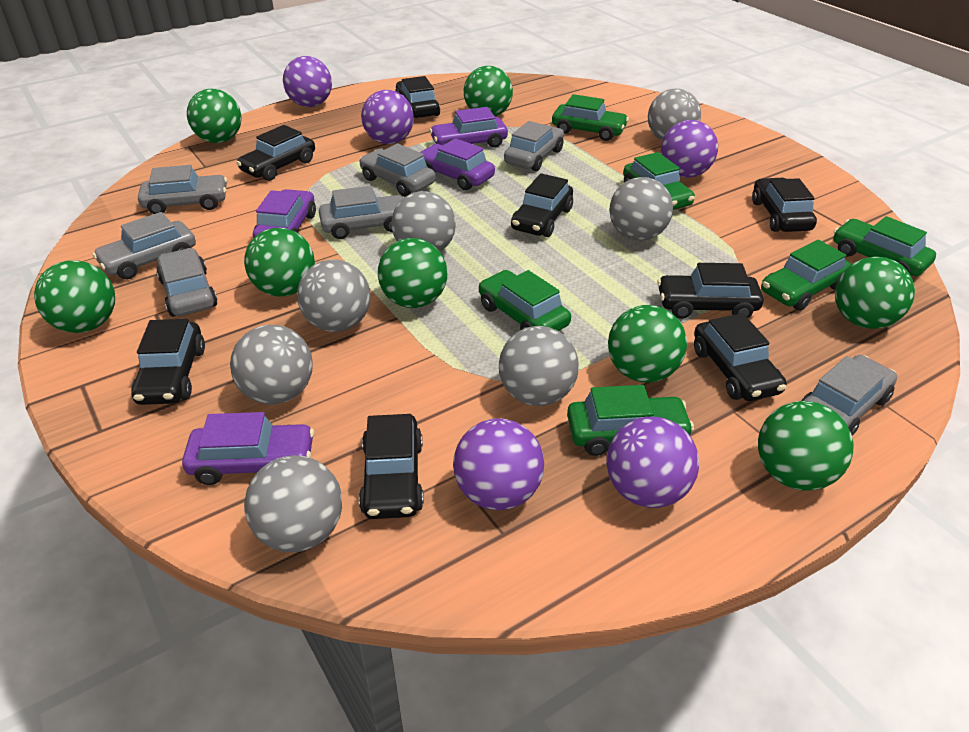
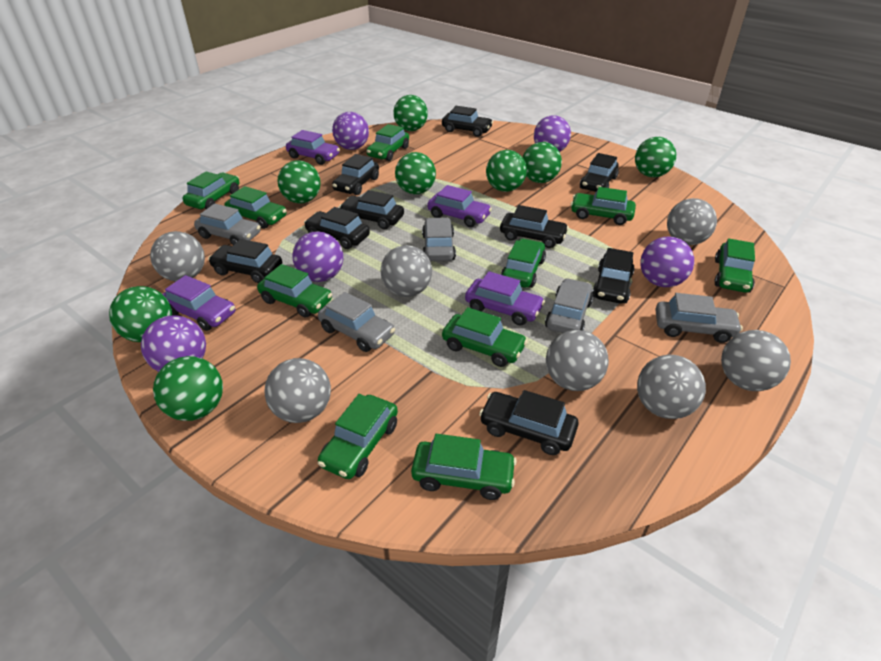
black car: 8 -> 9
green car: 6 -> 10
grey car: 7 -> 5

